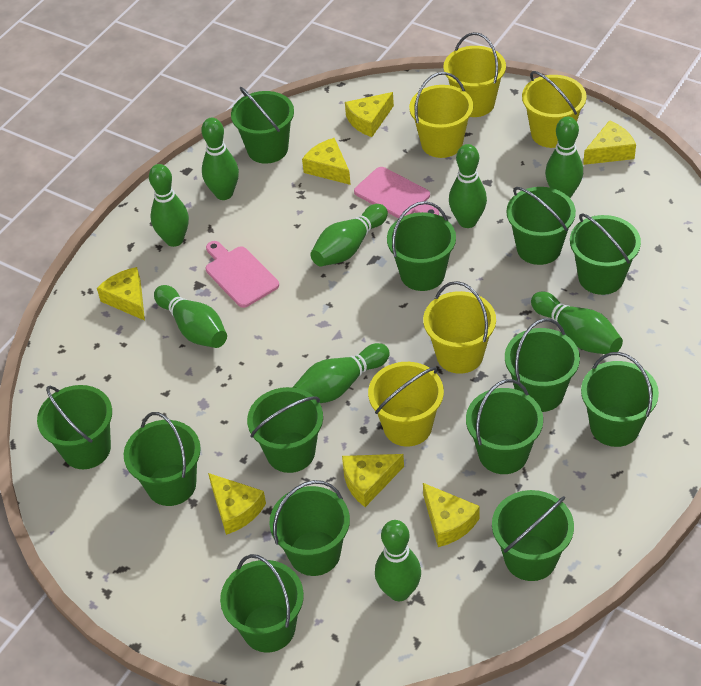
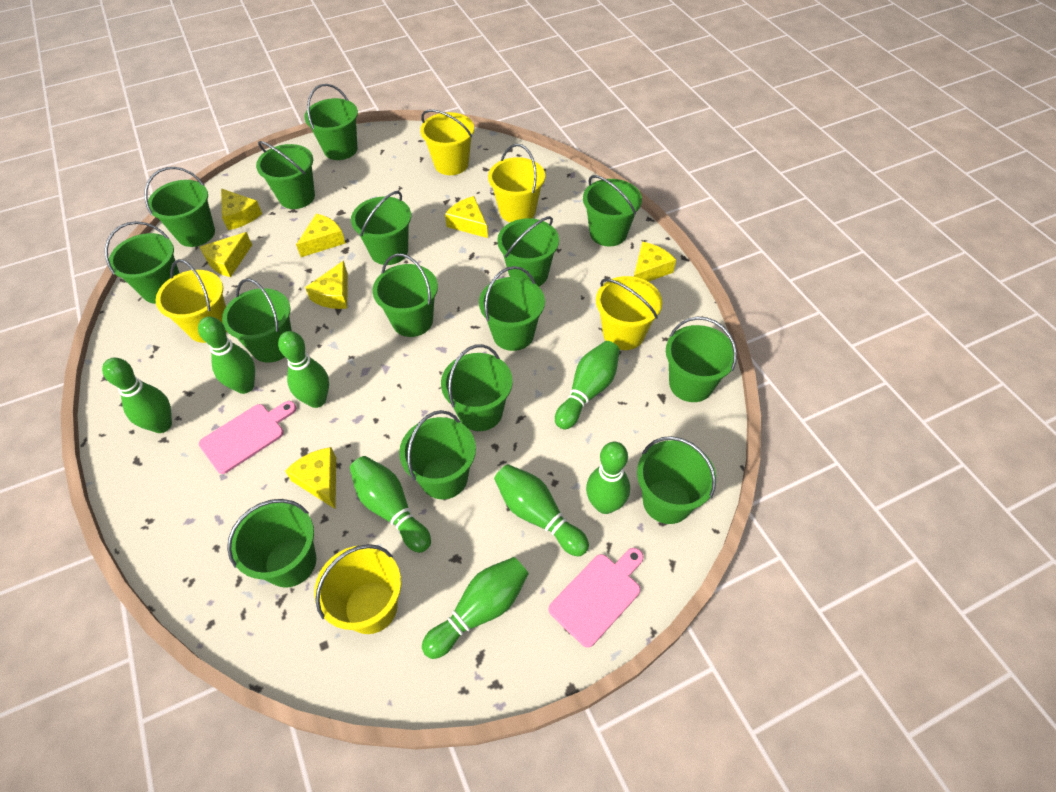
green bowling pin: 9 -> 8
green bucket: 13 -> 15

